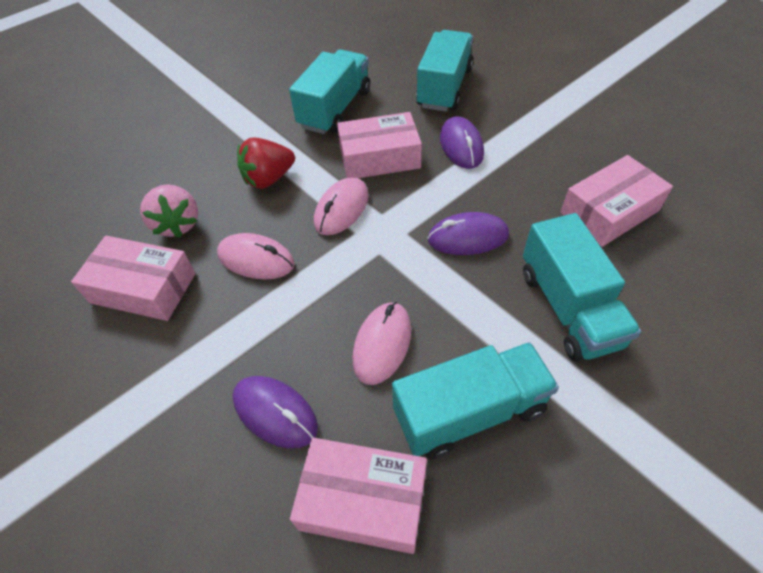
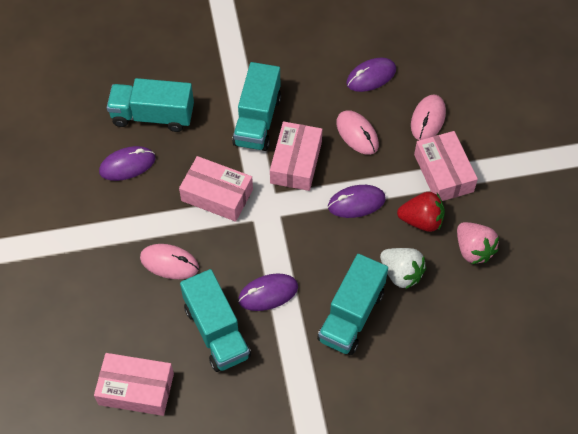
purple mouse: 3 -> 4
white strawberry: 0 -> 1

